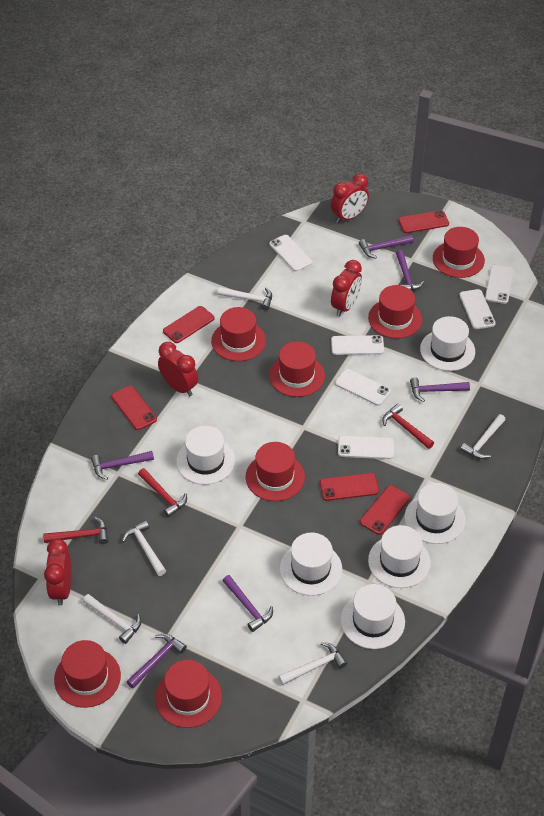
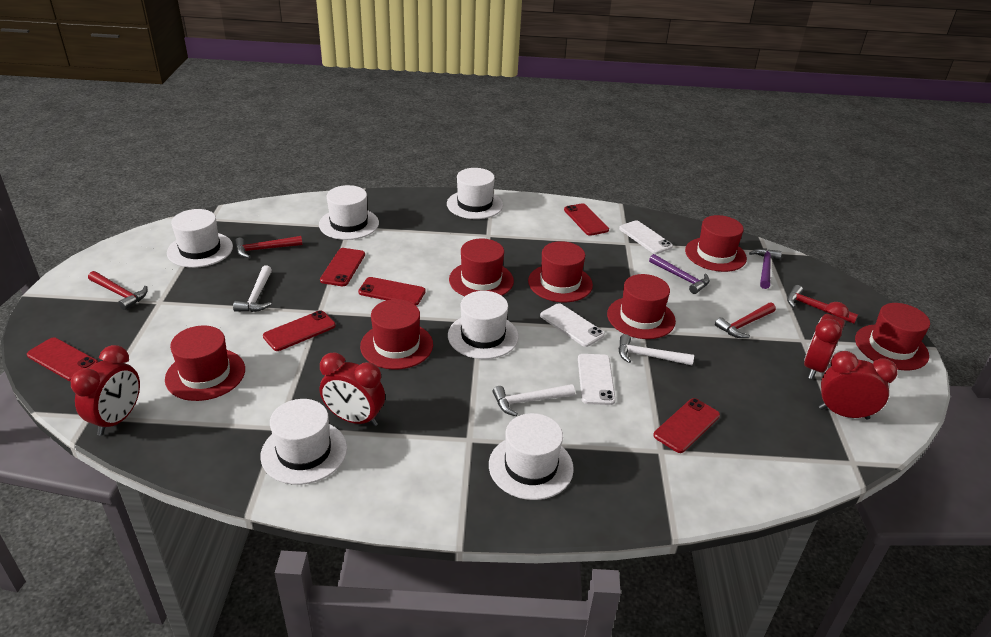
purple hammer: 6 -> 2
red hammer: 3 -> 4
red phone: 5 -> 6
white hammer: 5 -> 3
white phone: 6 -> 3

